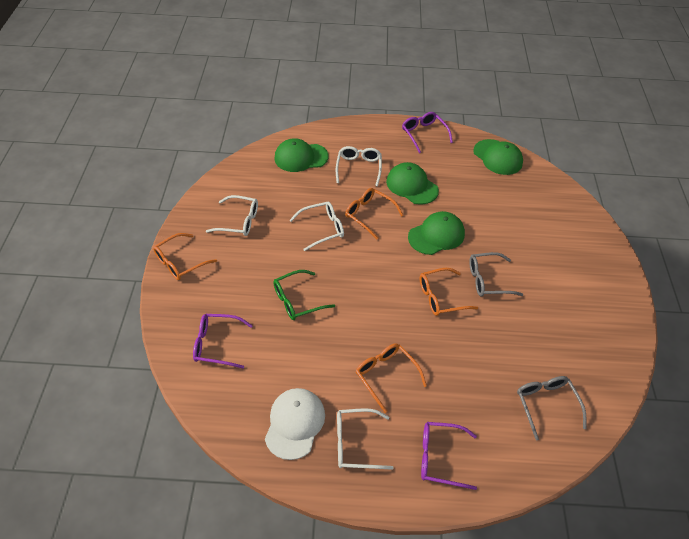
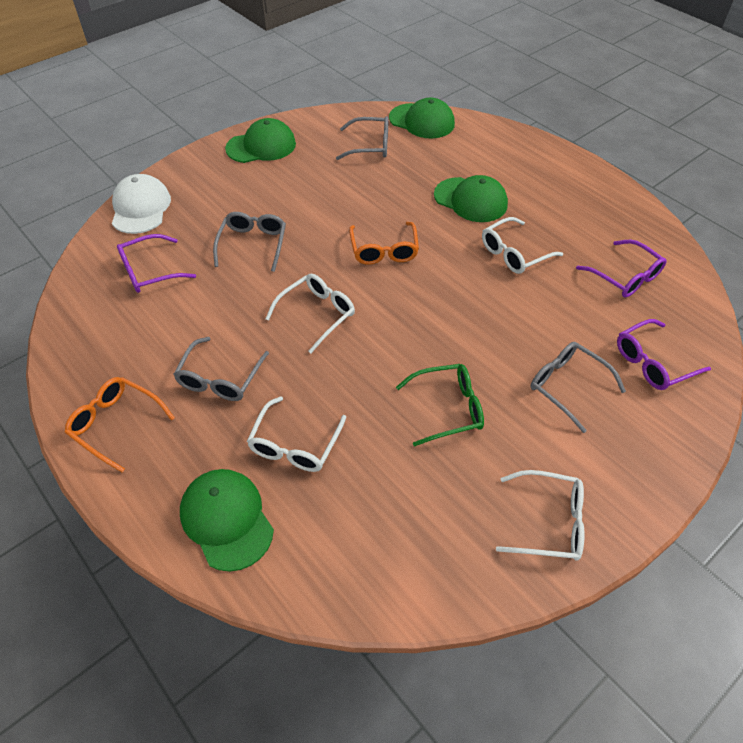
grey glasses: 2 -> 4
orange glasses: 4 -> 2

